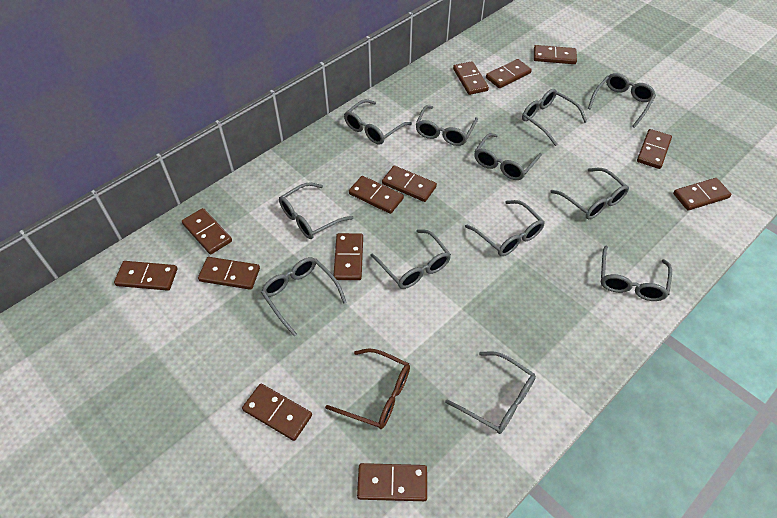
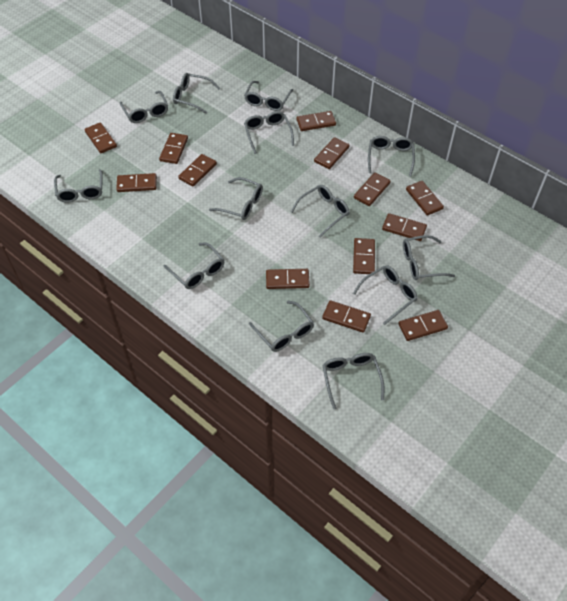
brown glasses: 1 -> 0
grey glasses: 12 -> 13

